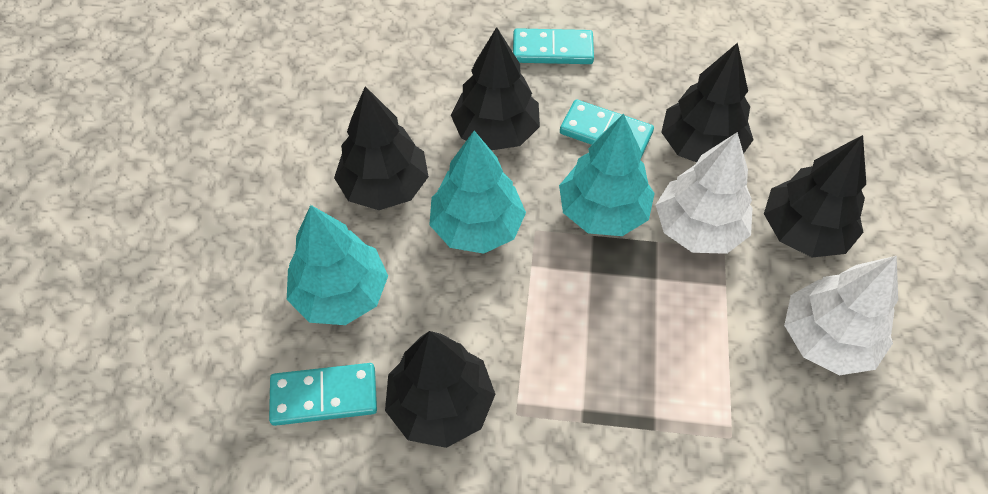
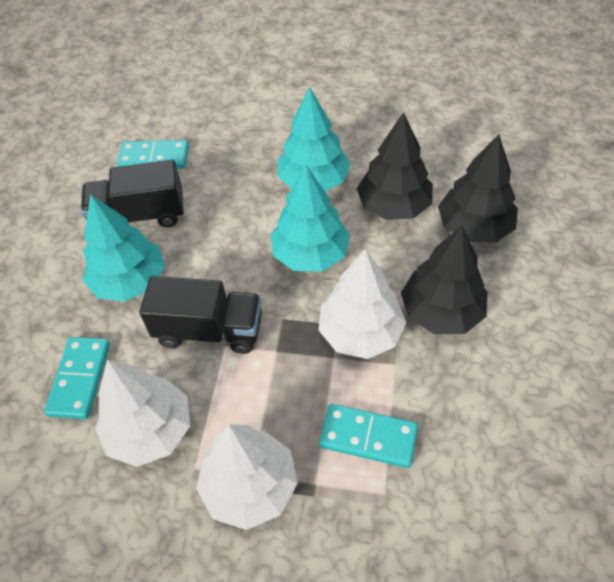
black tree: 5 -> 3
black truck: 0 -> 2
white tree: 2 -> 3

